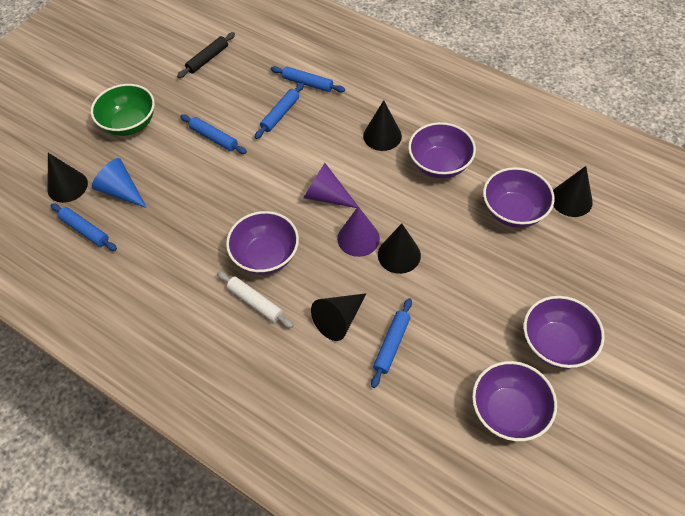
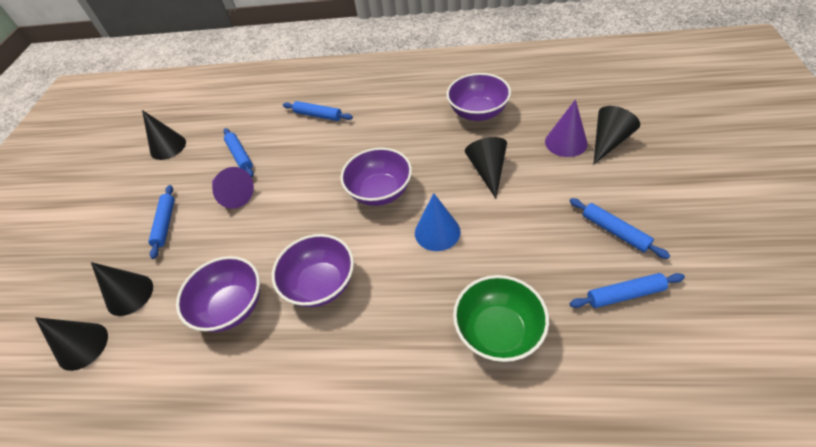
black rolling pin: 1 -> 0
purple bowl: 5 -> 4
white rolling pin: 1 -> 0

